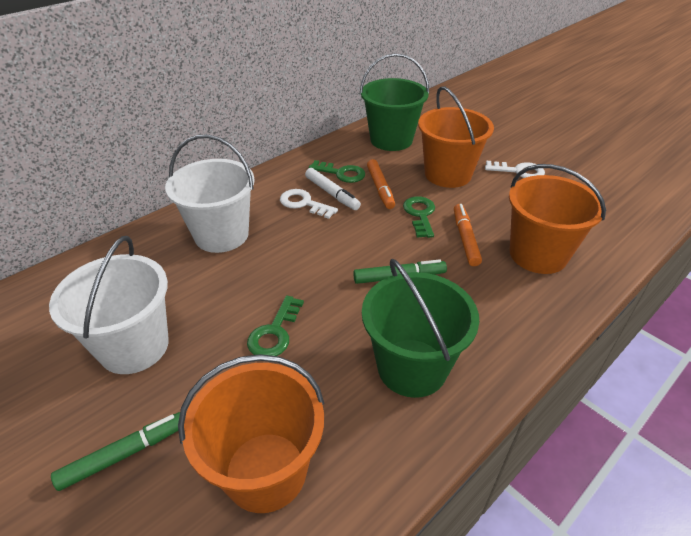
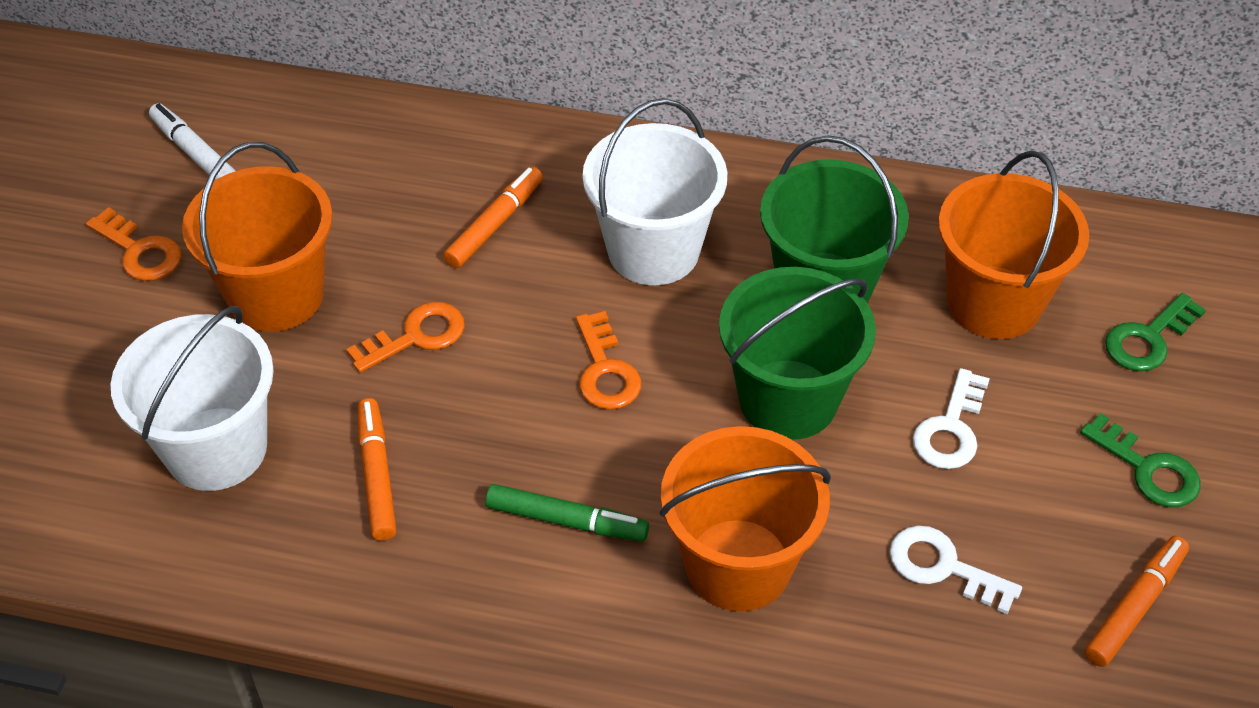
green key: 3 -> 2
green marker: 2 -> 1
orange key: 0 -> 3
orange marker: 2 -> 3

